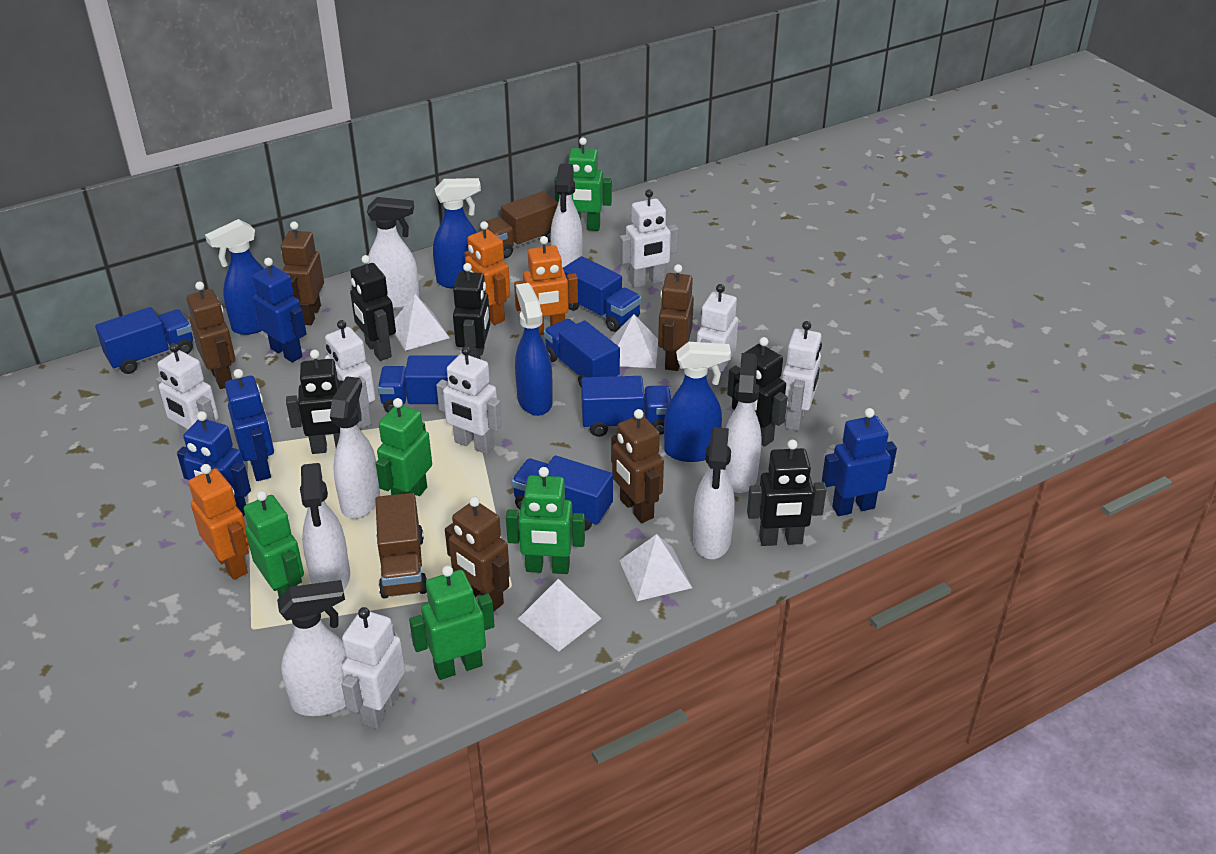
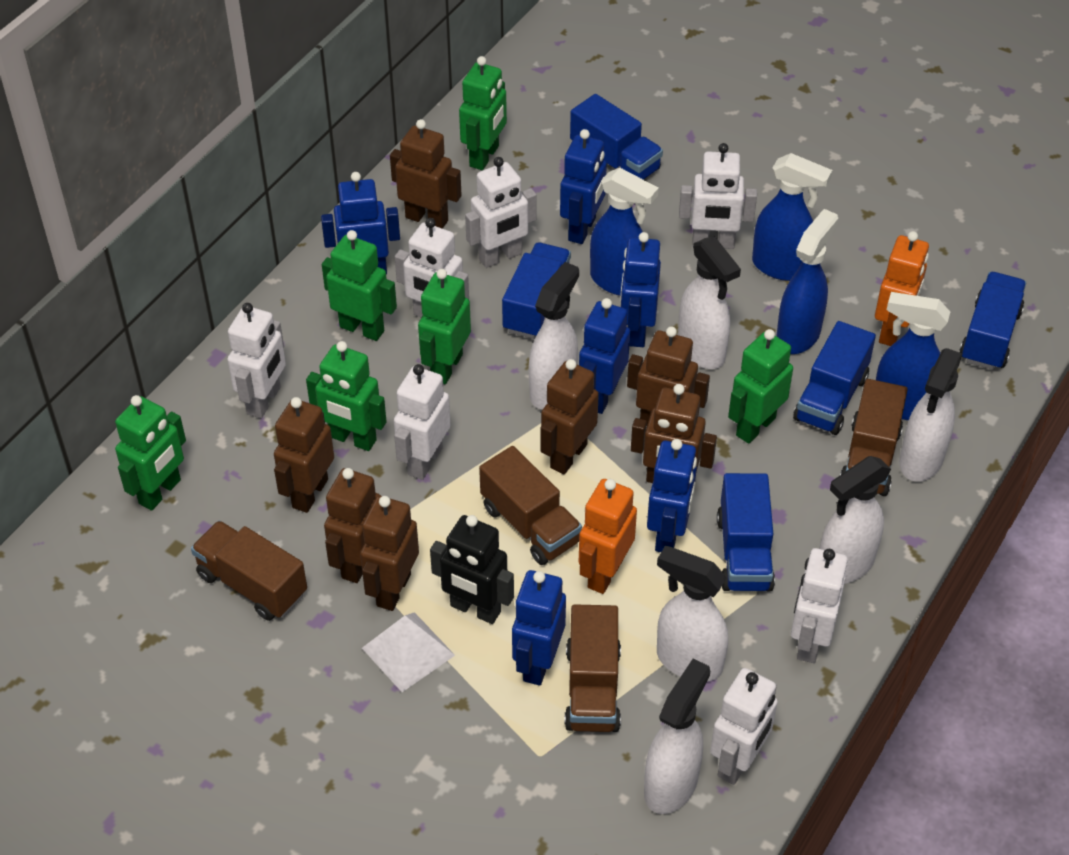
black robot: 5 -> 1
blue robot: 4 -> 6
blue truck: 6 -> 5
brown robot: 5 -> 7
brown truck: 2 -> 4
green robot: 5 -> 6
orange robot: 3 -> 2
white pyramid: 4 -> 1
white spray bottle: 7 -> 6

